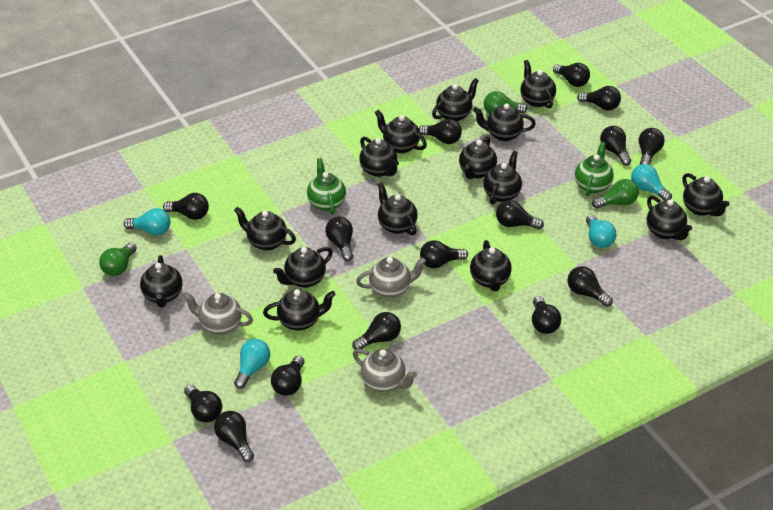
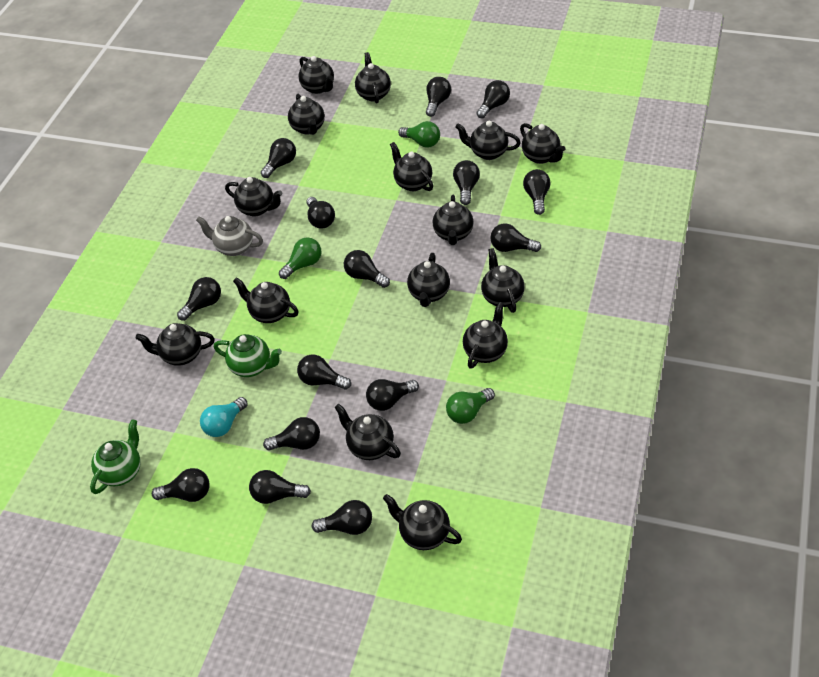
grey teapot: 3 -> 1
turquoise light bulb: 4 -> 1

